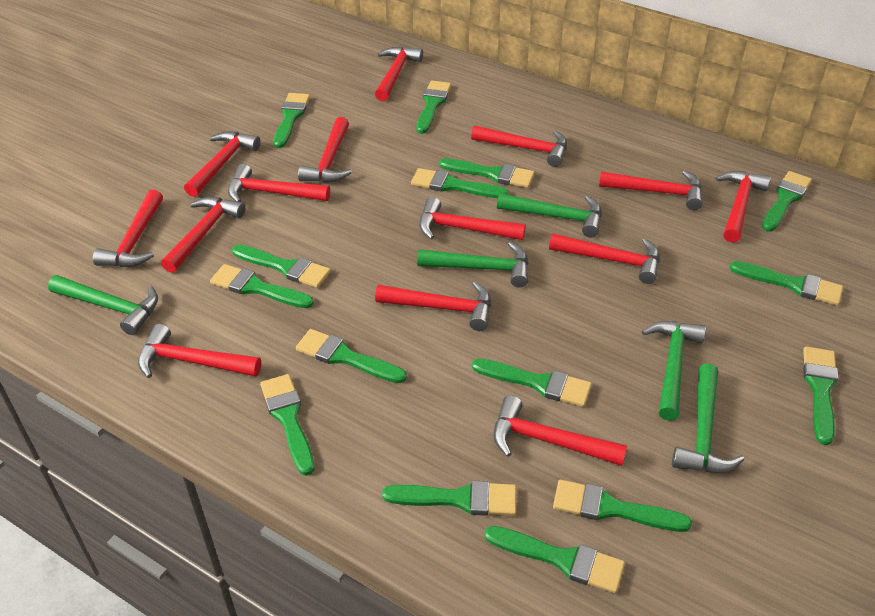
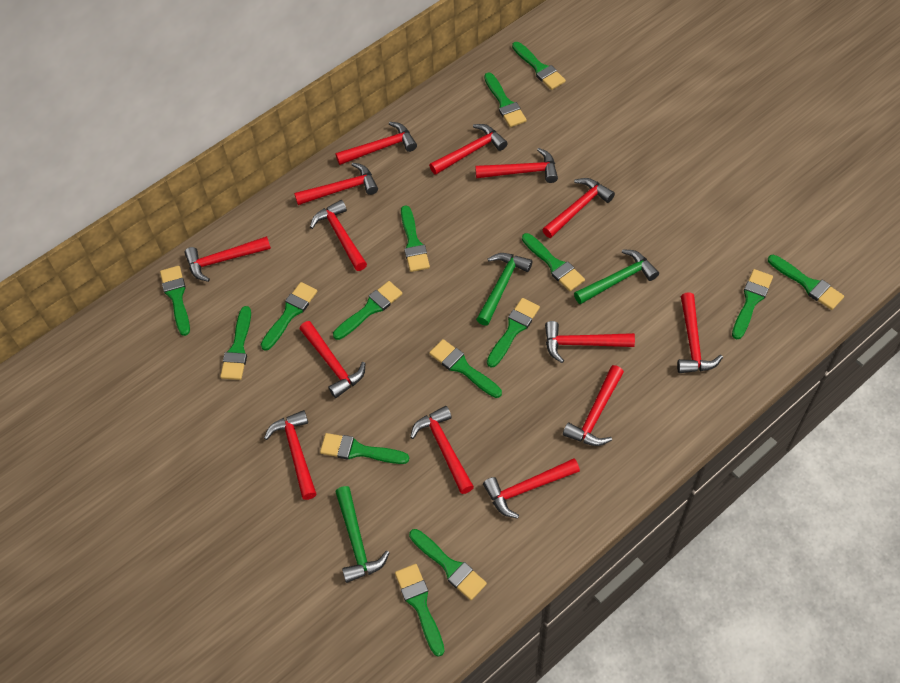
green hammer: 5 -> 3

